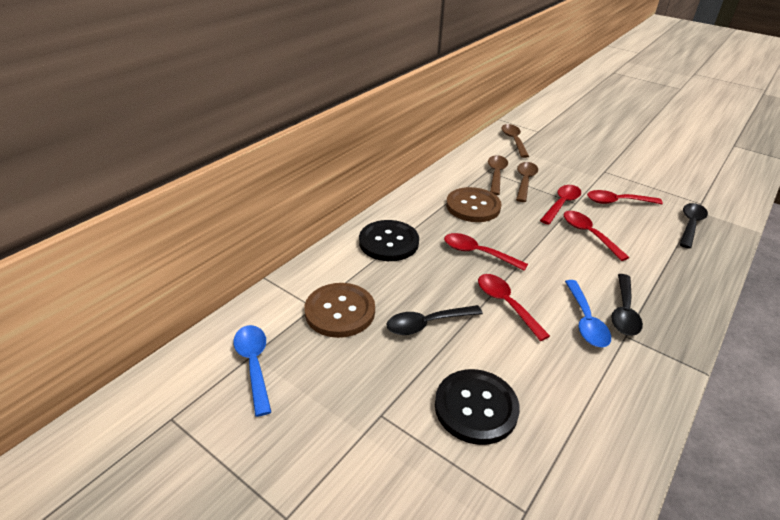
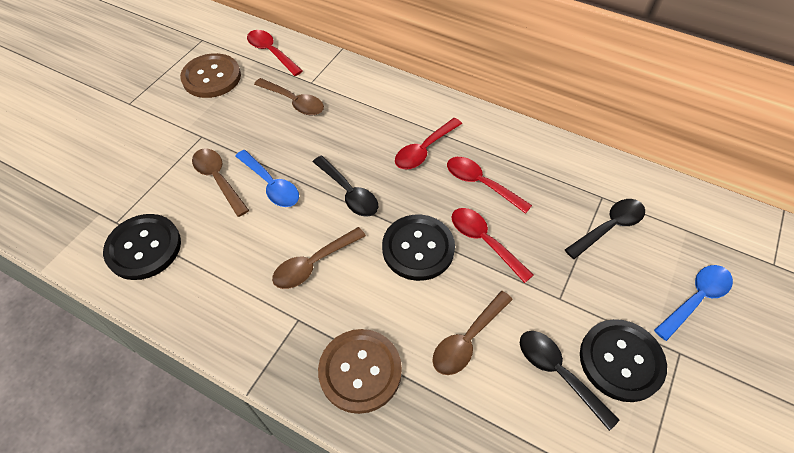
black button: 2 -> 3
brown spoon: 3 -> 4
red spoon: 5 -> 4

